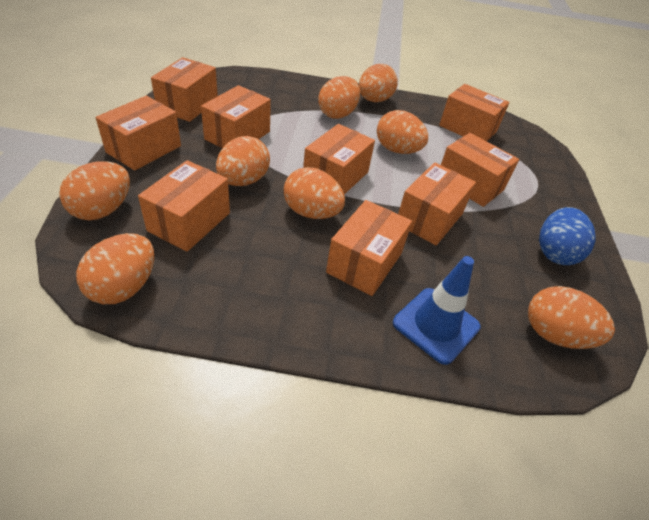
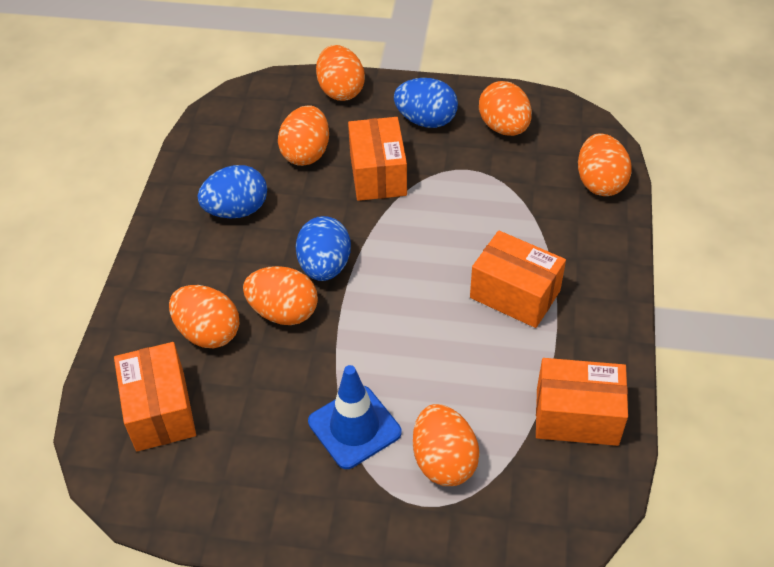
blue egg: 1 -> 3
orange box: 9 -> 4
orange egg: 8 -> 7

